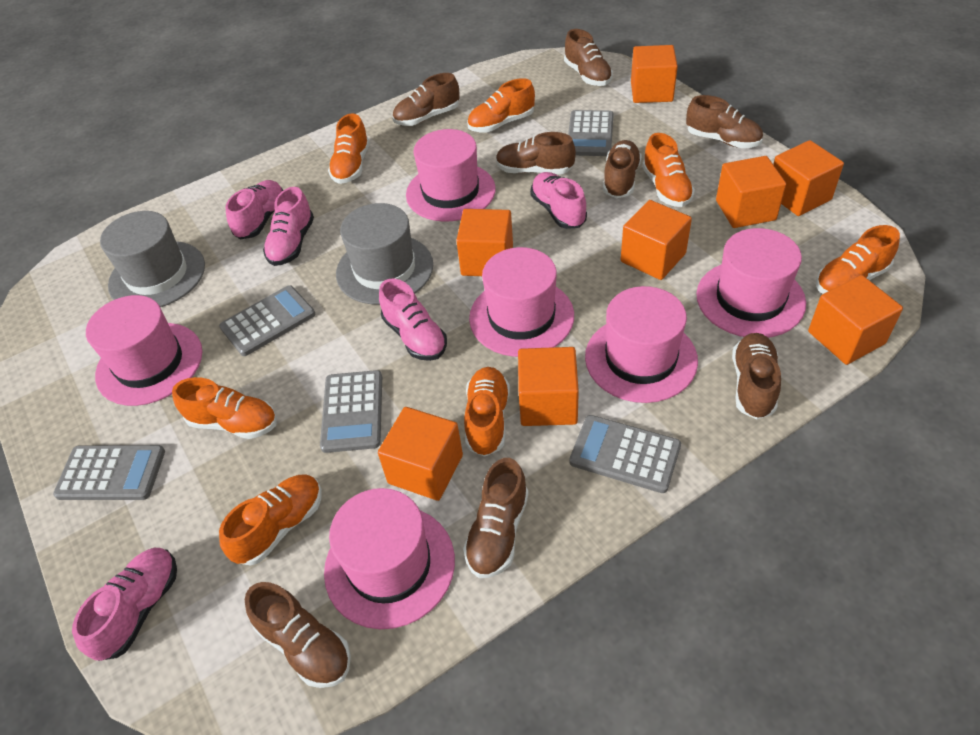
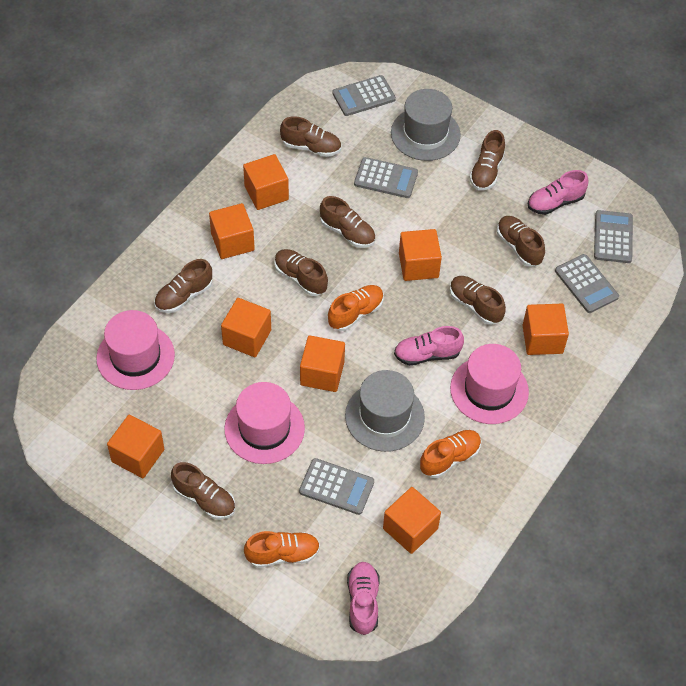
orange shoe: 7 -> 3
pink hat: 6 -> 3
pink shoe: 5 -> 3

